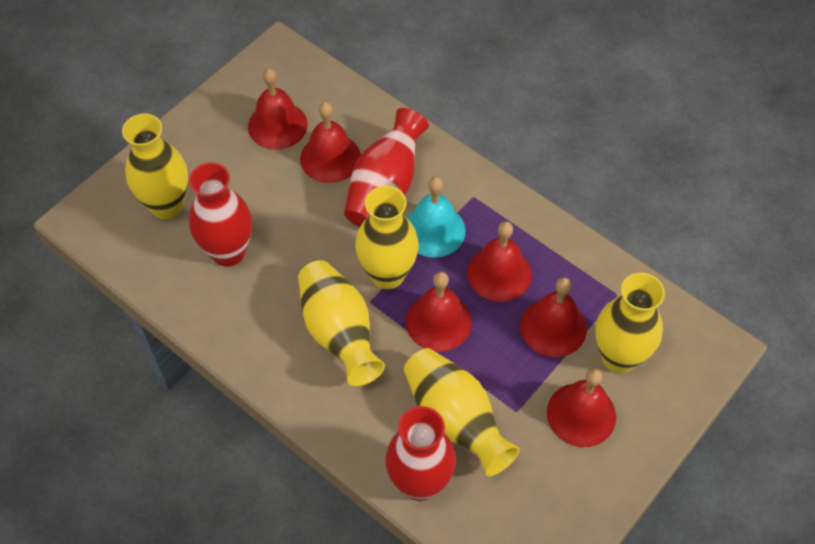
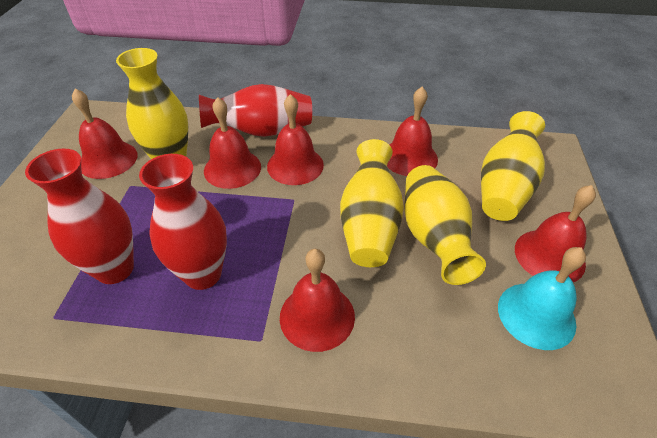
yellow vase: 5 -> 4

